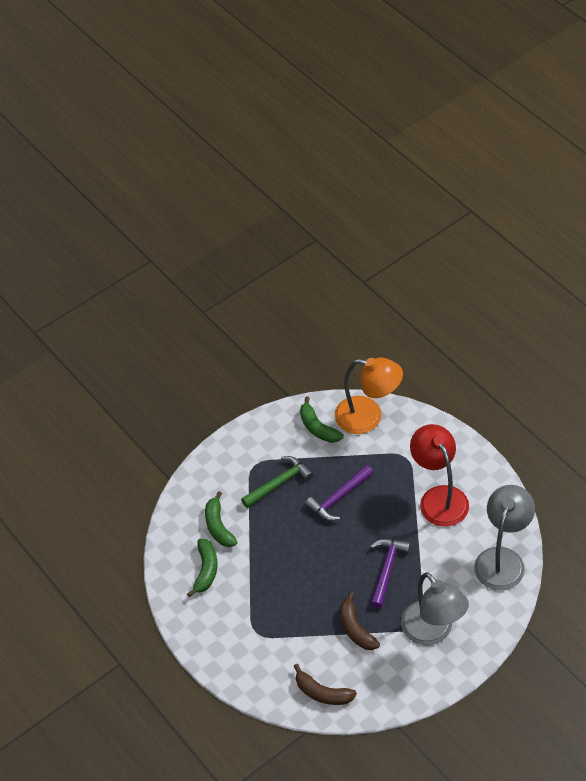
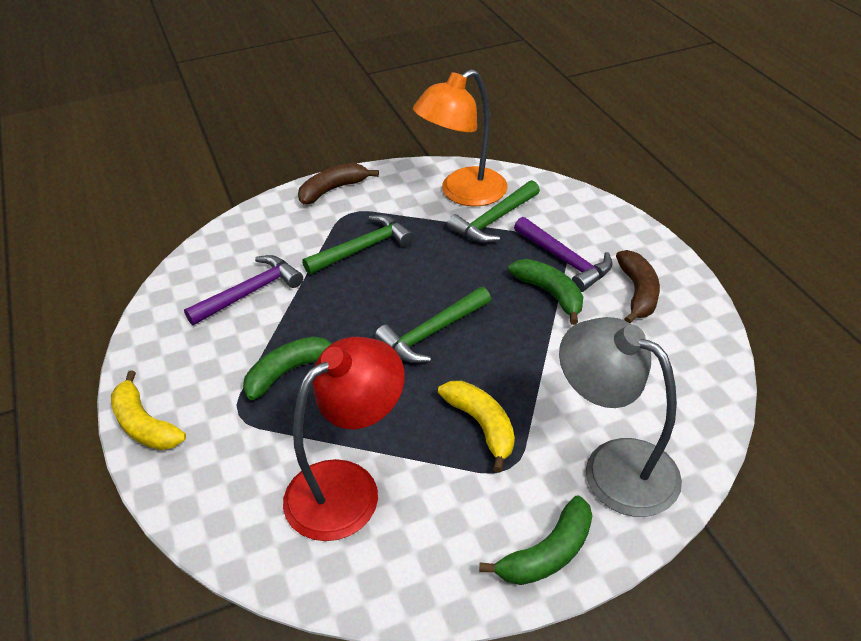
green hammer: 1 -> 3
grey lamp: 2 -> 1
yellow banana: 0 -> 2

